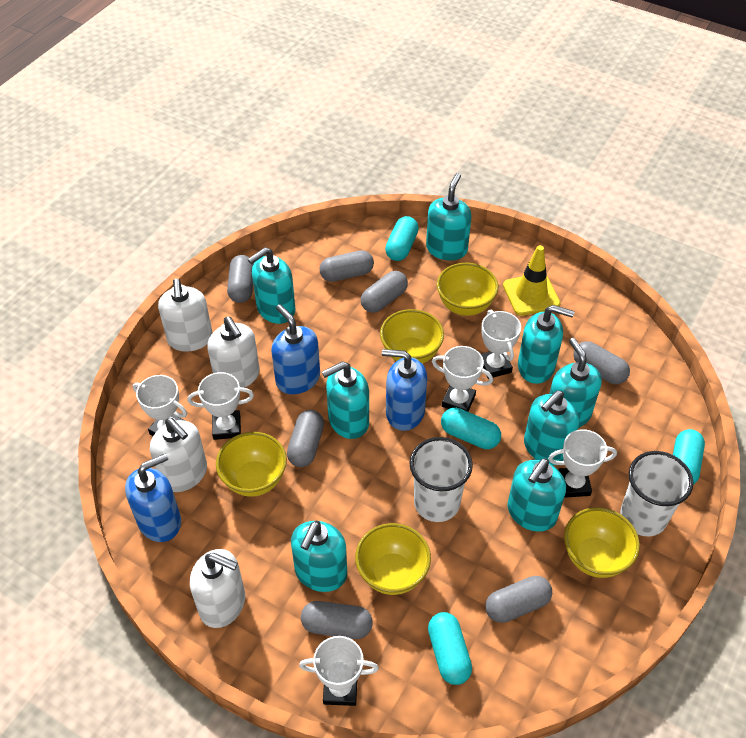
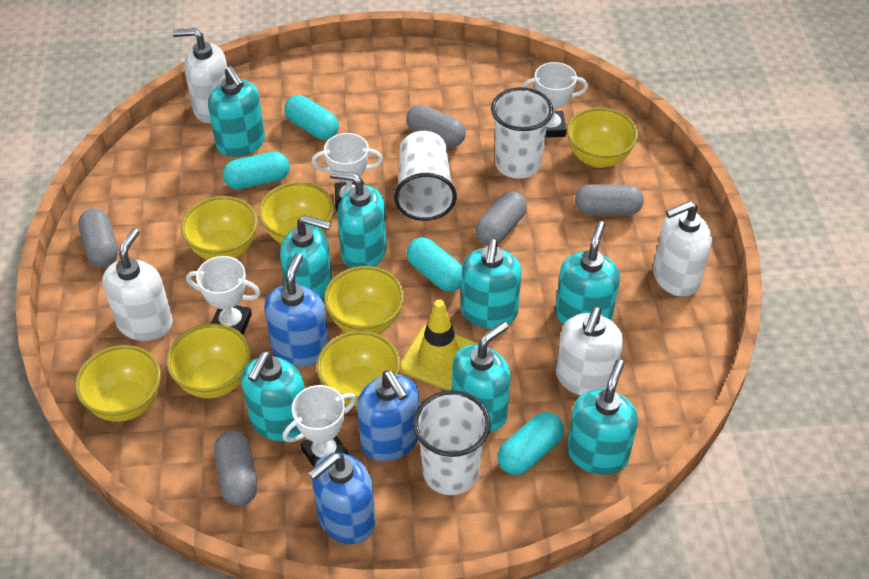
grey capsule: 7 -> 5
white cup: 2 -> 3
white trophy: 6 -> 4
yellow bowl: 5 -> 7

